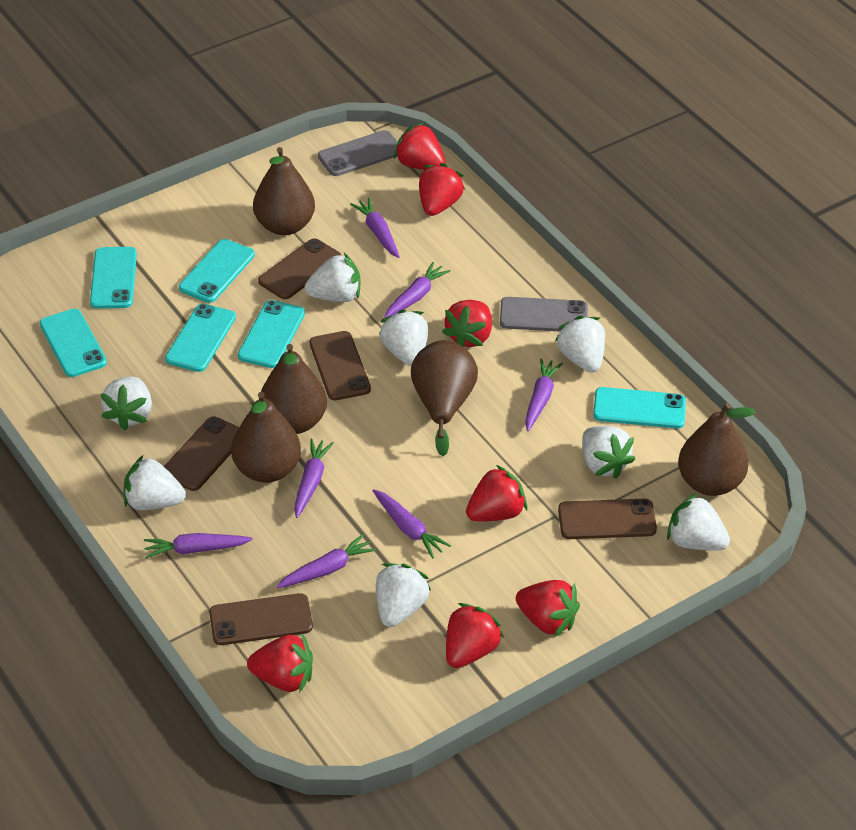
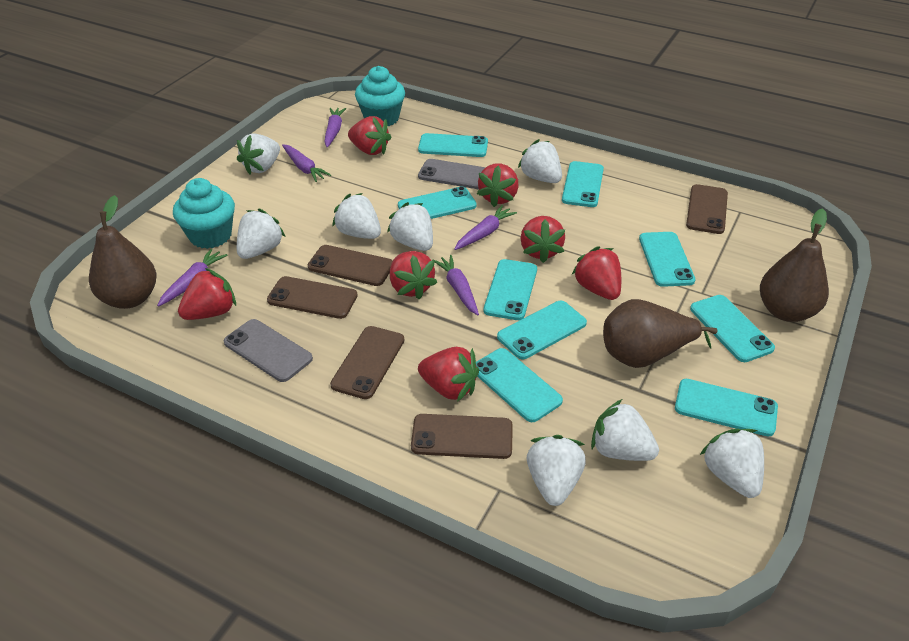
brown pear: 5 -> 3
purple carrot: 7 -> 5
turquoise cupcake: 0 -> 2
turquoise phone: 6 -> 9

